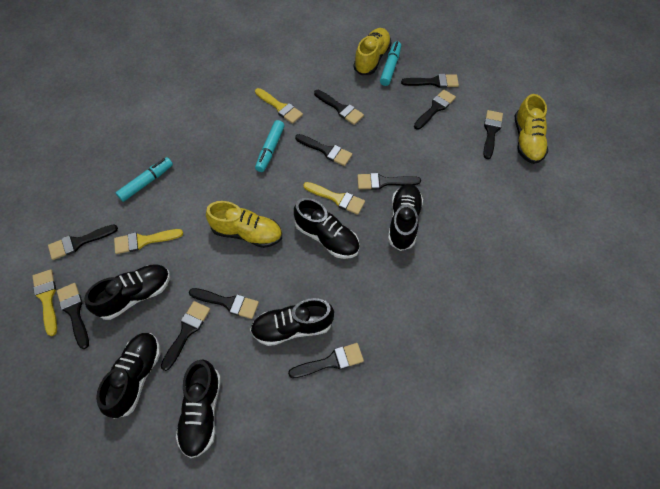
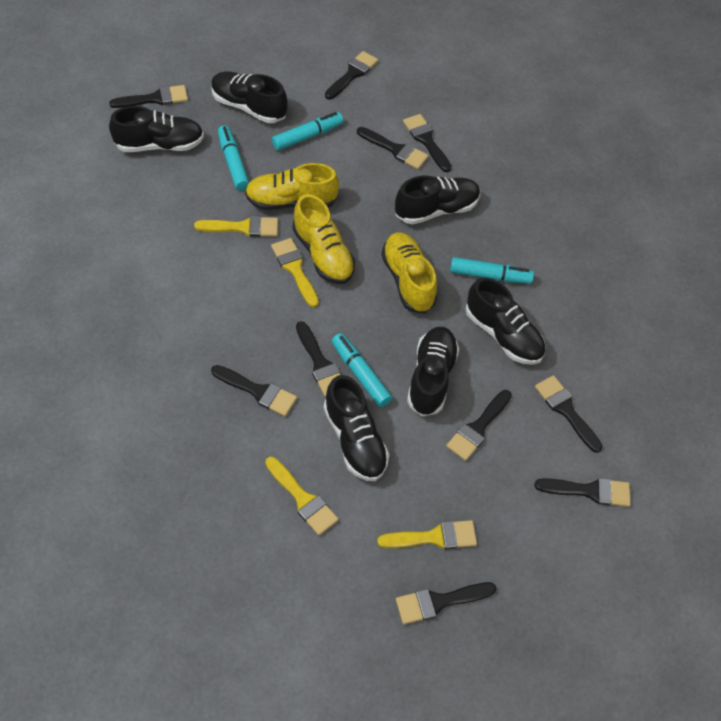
black brush: 11 -> 10
turquoise marker: 3 -> 4

